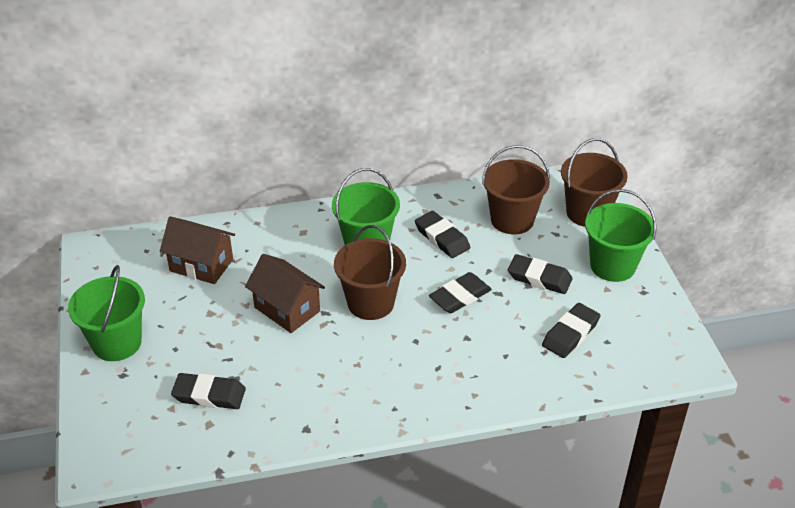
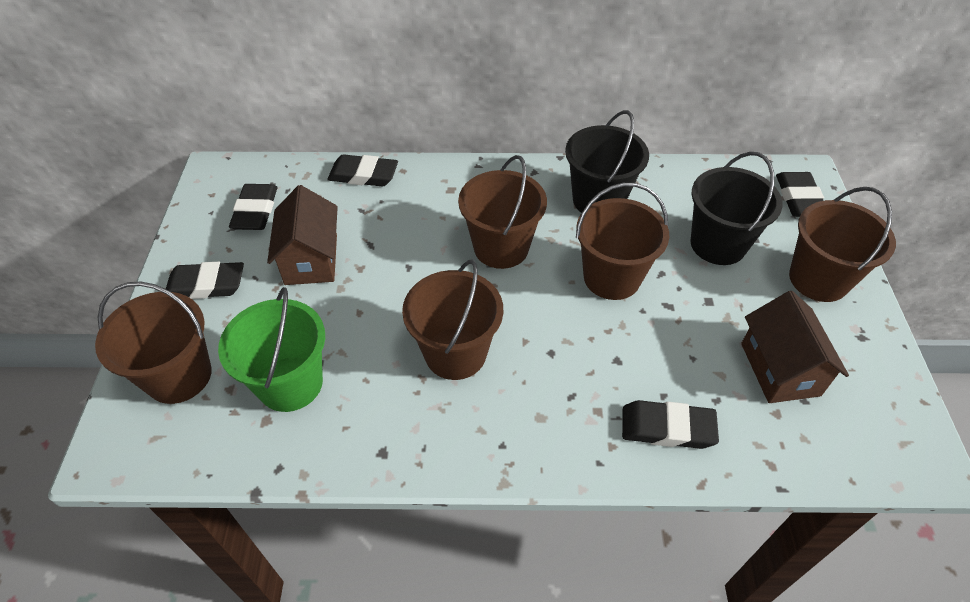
black bucket: 0 -> 2
brown bucket: 3 -> 5
green bucket: 3 -> 1

